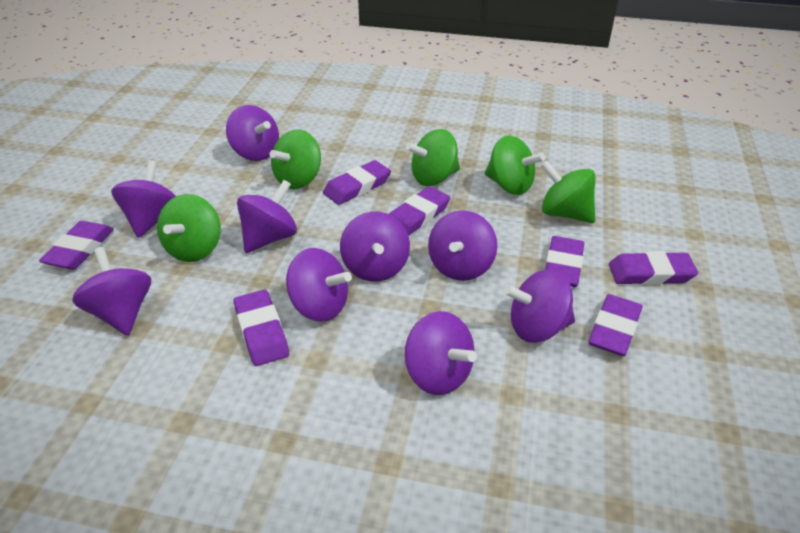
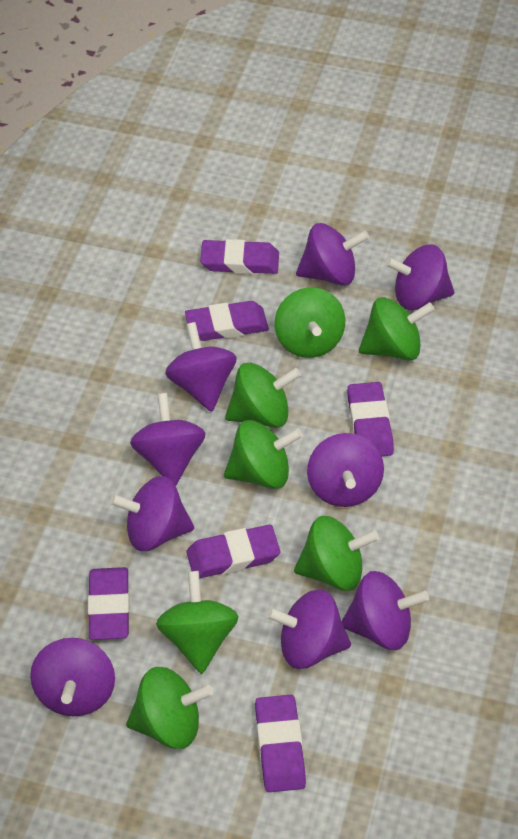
green spinning top: 5 -> 7
purple eraser: 7 -> 6

